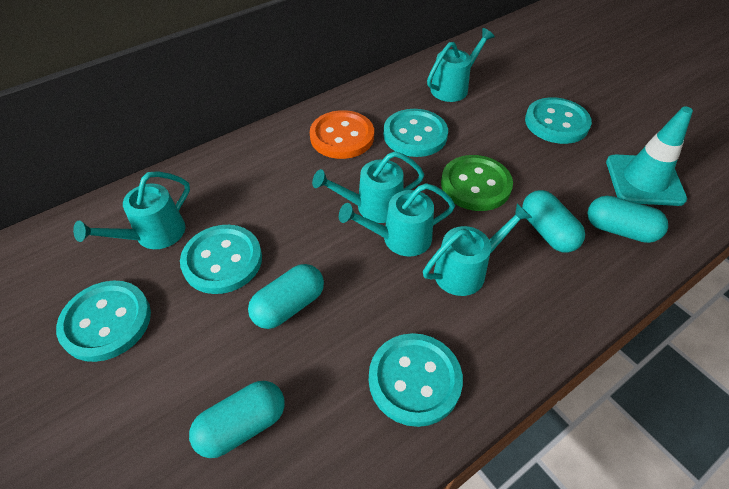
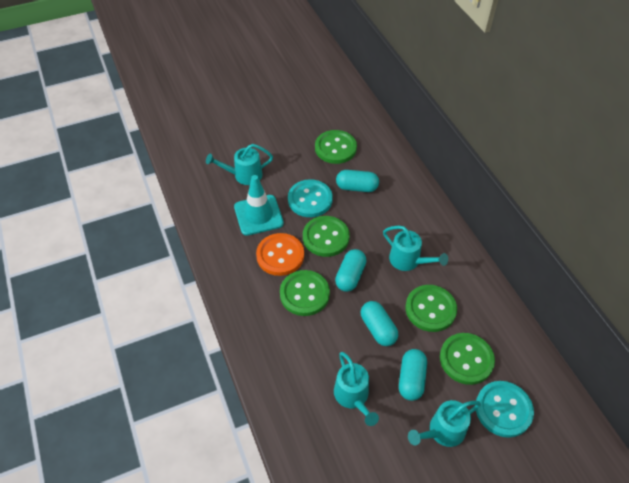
green button: 1 -> 5
turquoise button: 5 -> 2
turquoise watering can: 5 -> 4

